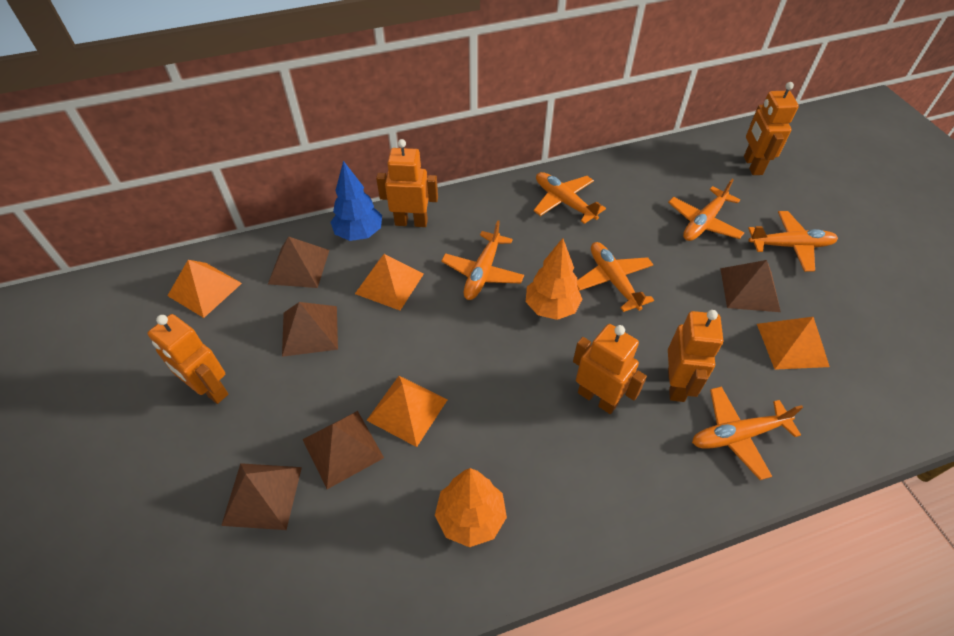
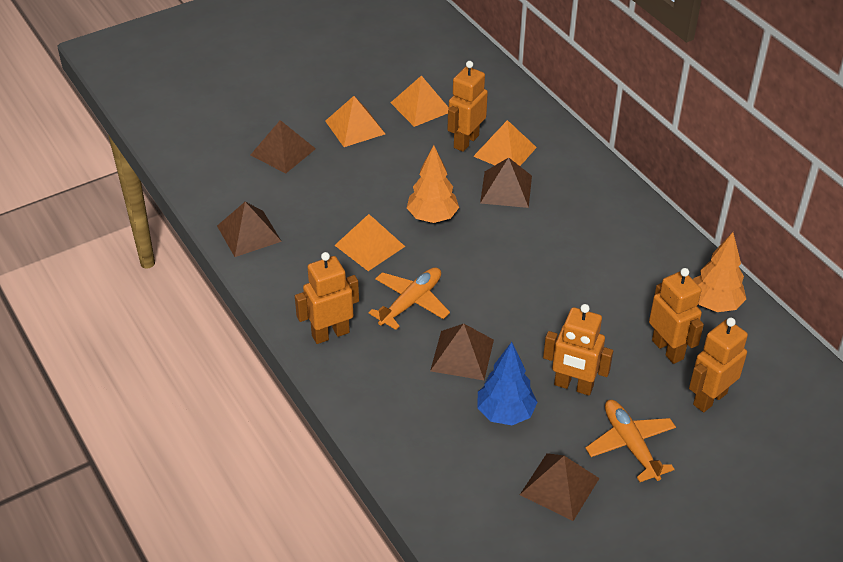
orange plane: 6 -> 2

